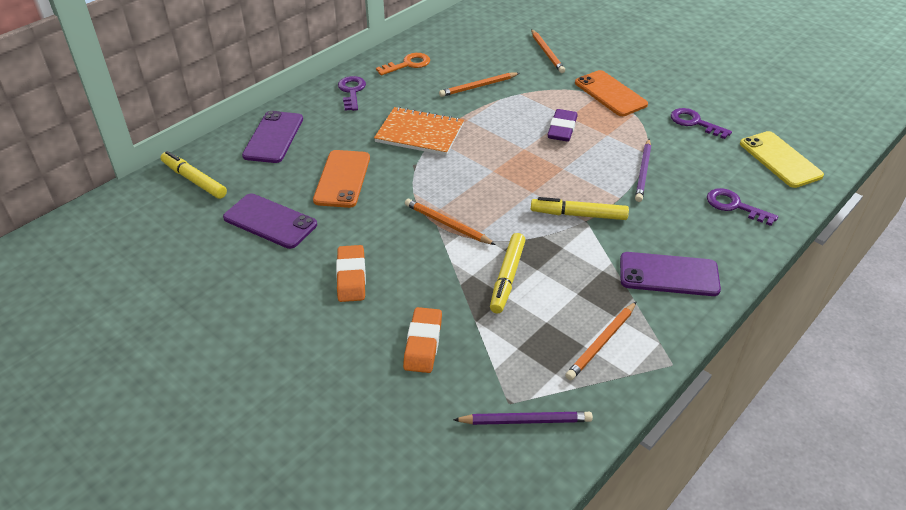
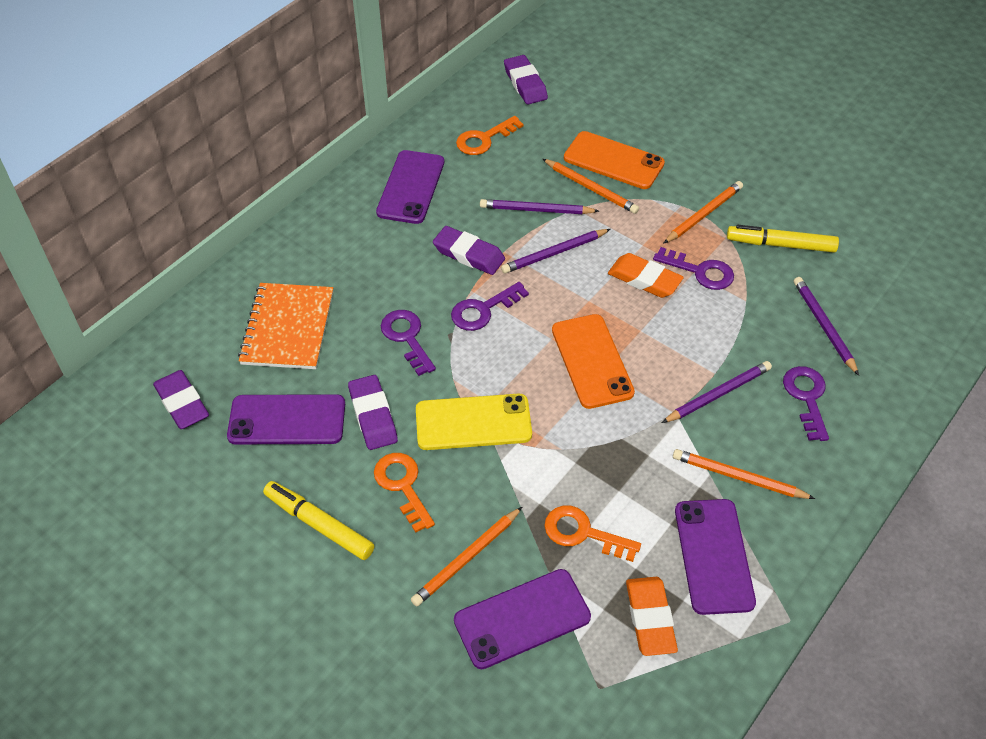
orange key: 1 -> 3
purple eraser: 1 -> 4
purple key: 3 -> 4
purple pencil: 2 -> 4
purple phone: 3 -> 4
yellow marker: 3 -> 2

